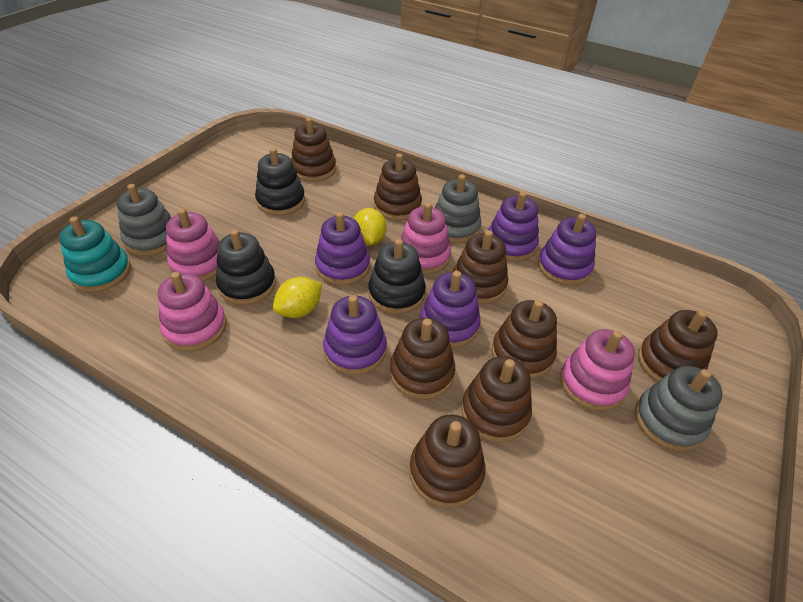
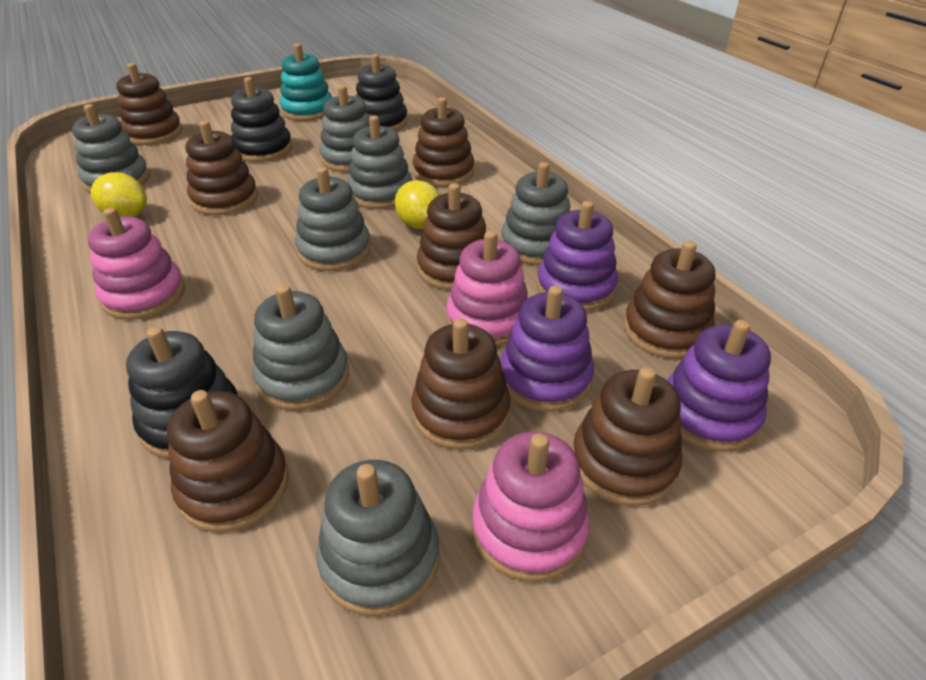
grey stacking toy: 3 -> 7
pink stacking toy: 4 -> 3
purple stacking toy: 5 -> 3

